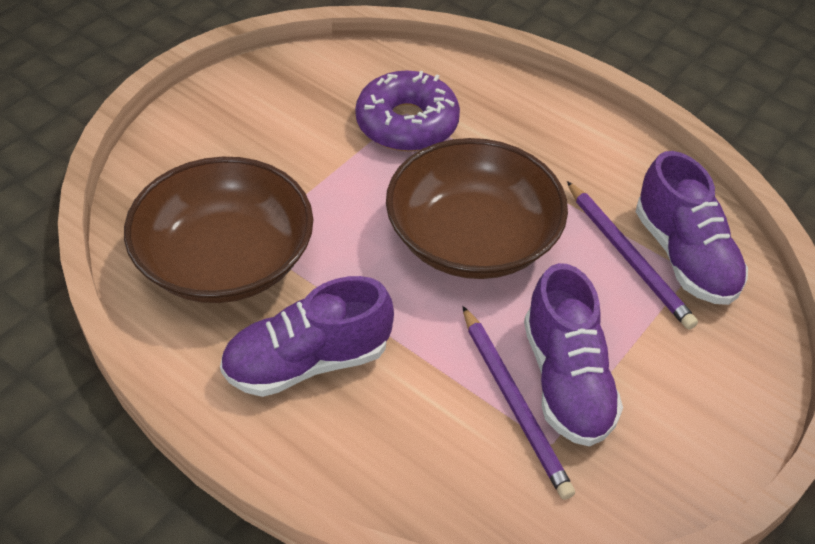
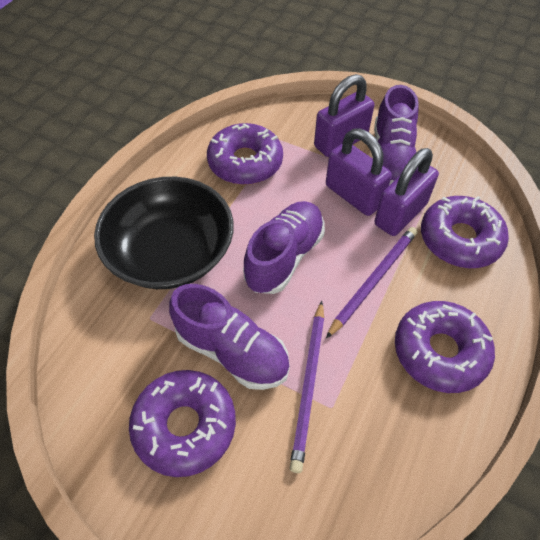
black bowl: 0 -> 1
brown bowl: 2 -> 0
purple donut: 1 -> 4
purple padlock: 0 -> 3

